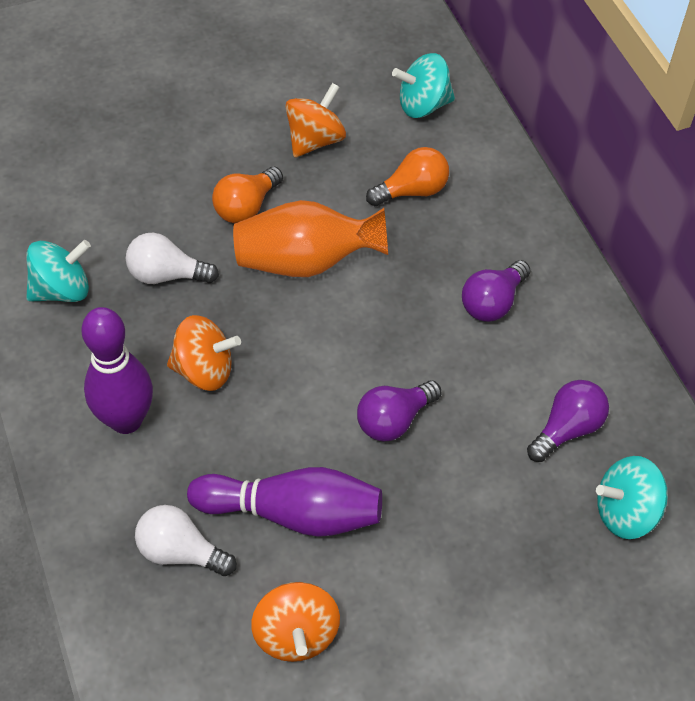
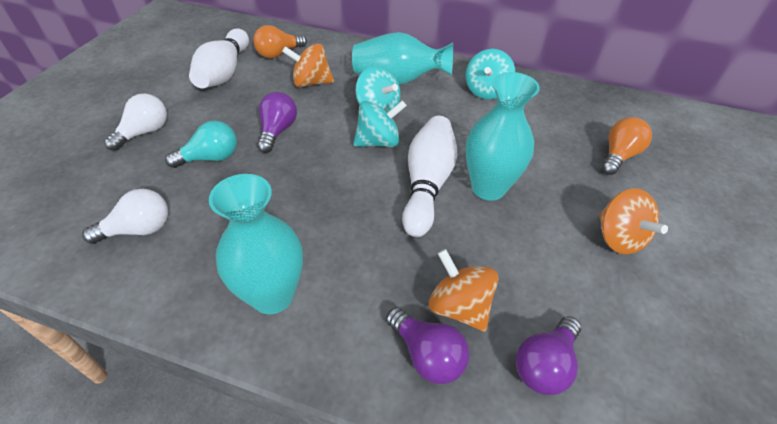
orange vase: 1 -> 0
purple bowling pin: 2 -> 0
turquoise light bulb: 0 -> 1
turquoise vase: 0 -> 3
white bowling pin: 0 -> 2

